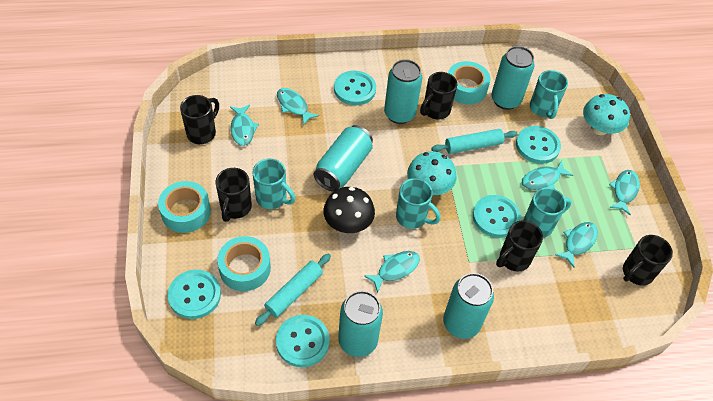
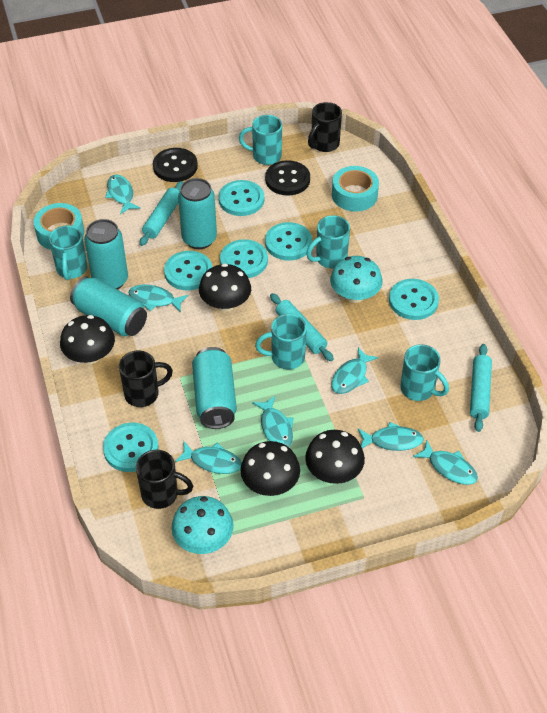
black button: 0 -> 2
black mug: 5 -> 3
black mushroom: 1 -> 4
turquoise button: 5 -> 6
turquoise can: 5 -> 4
turquoise fish: 6 -> 7
turquoise mug: 4 -> 5
turquoise rolling pin: 2 -> 3
turquoise tape: 3 -> 2

